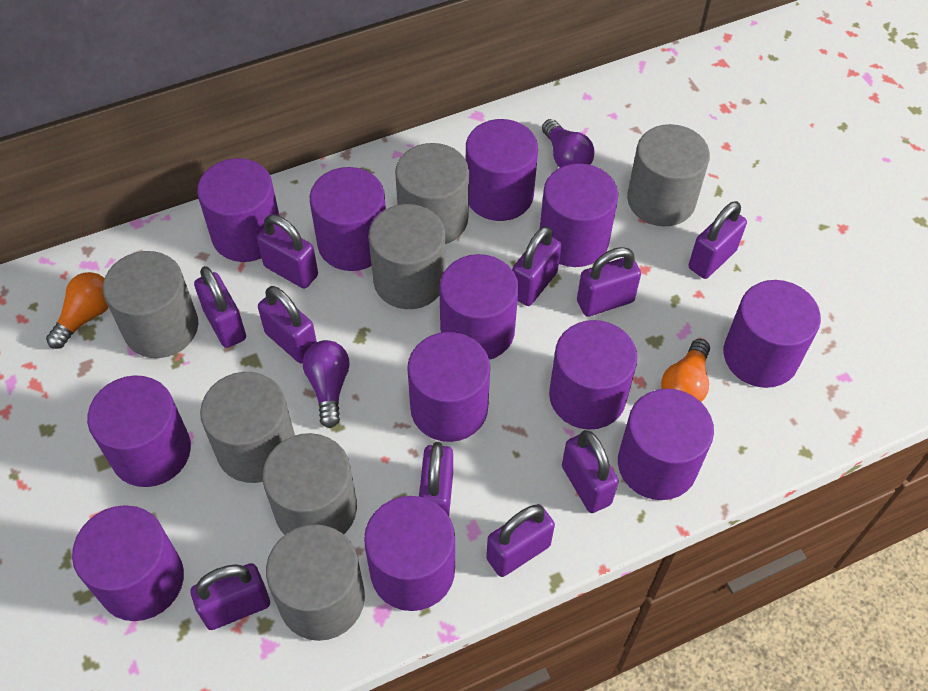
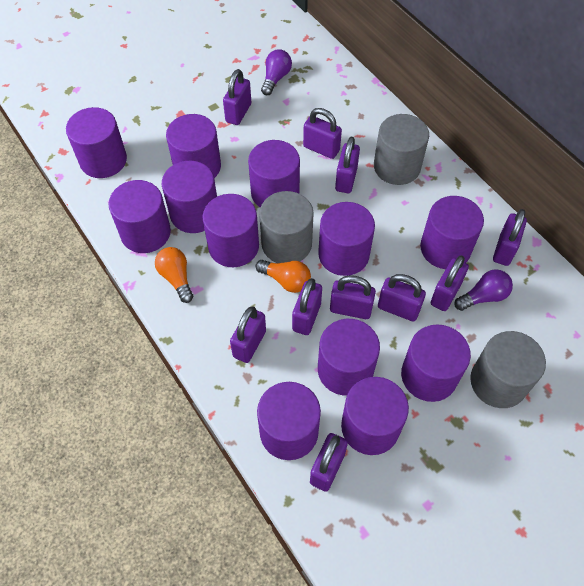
grey cylinder: 7 -> 3

